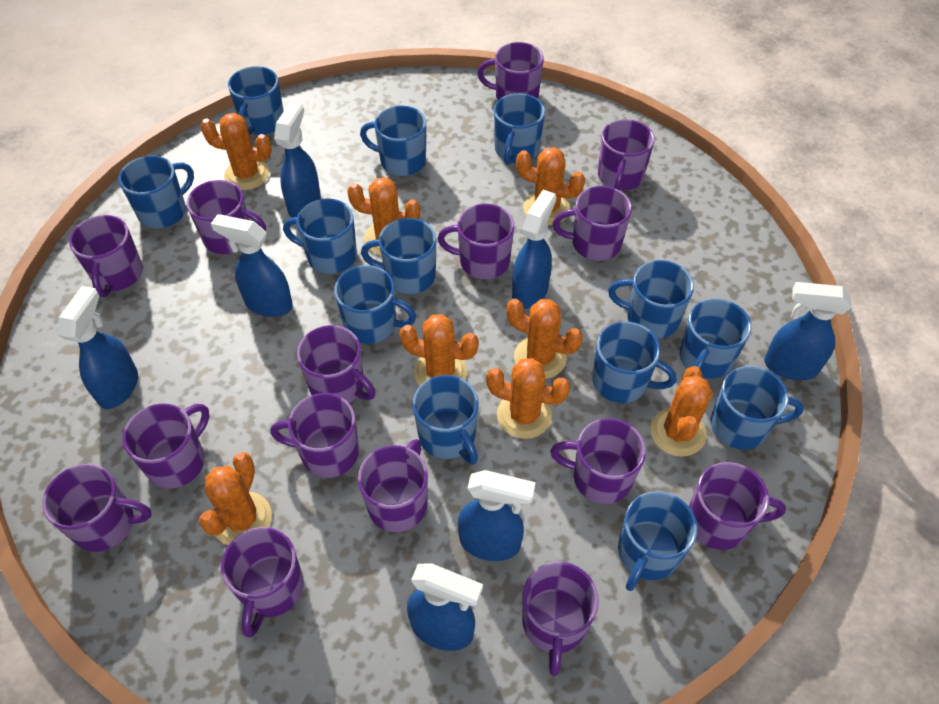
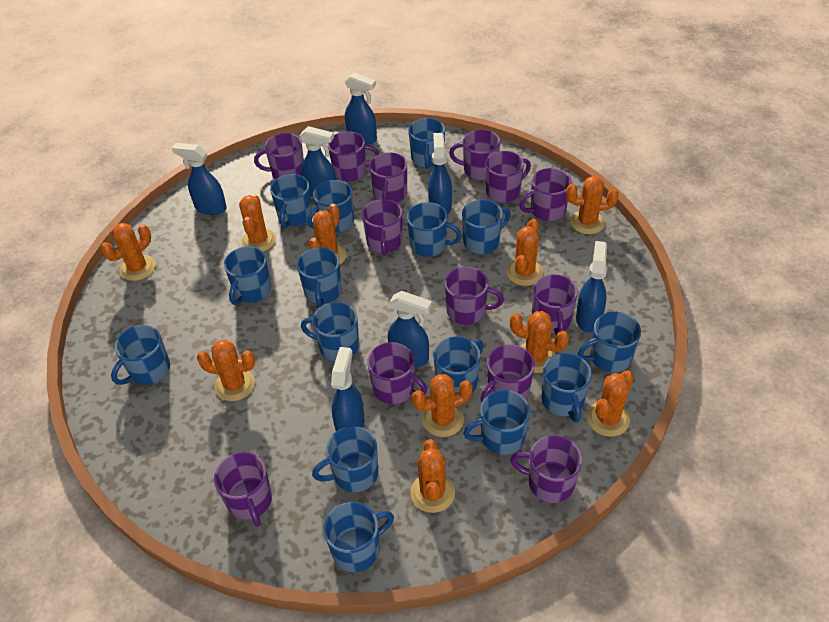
blue mug: 13 -> 15
orange cactus: 8 -> 10
purple mug: 15 -> 13

